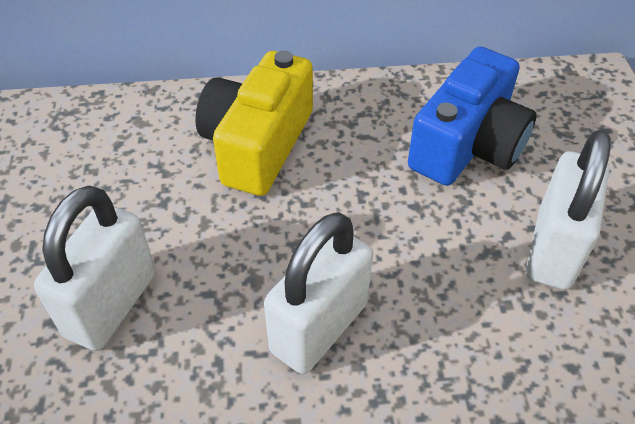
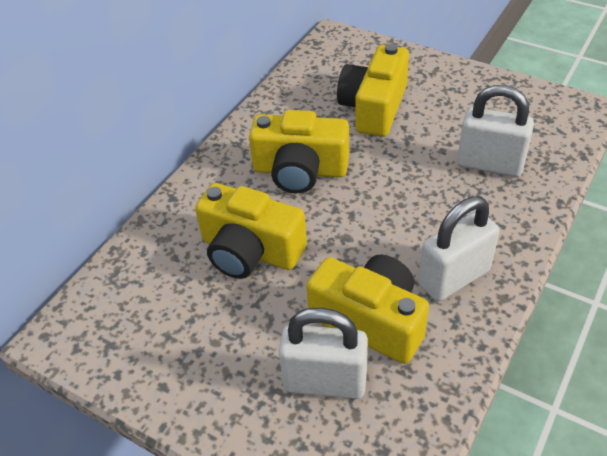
blue camera: 1 -> 0
yellow camera: 1 -> 4

